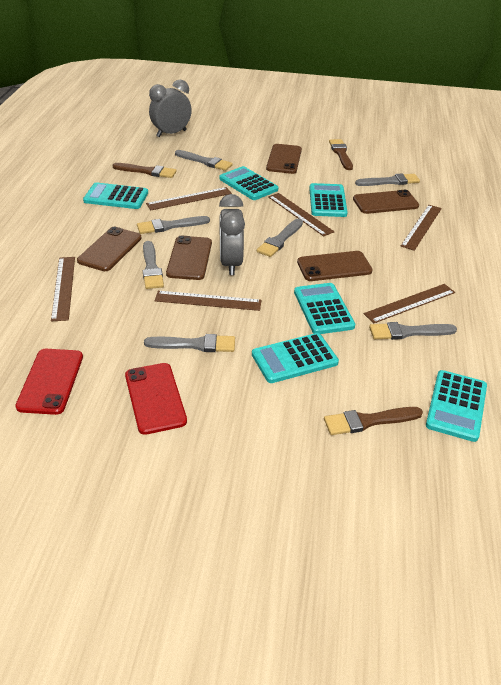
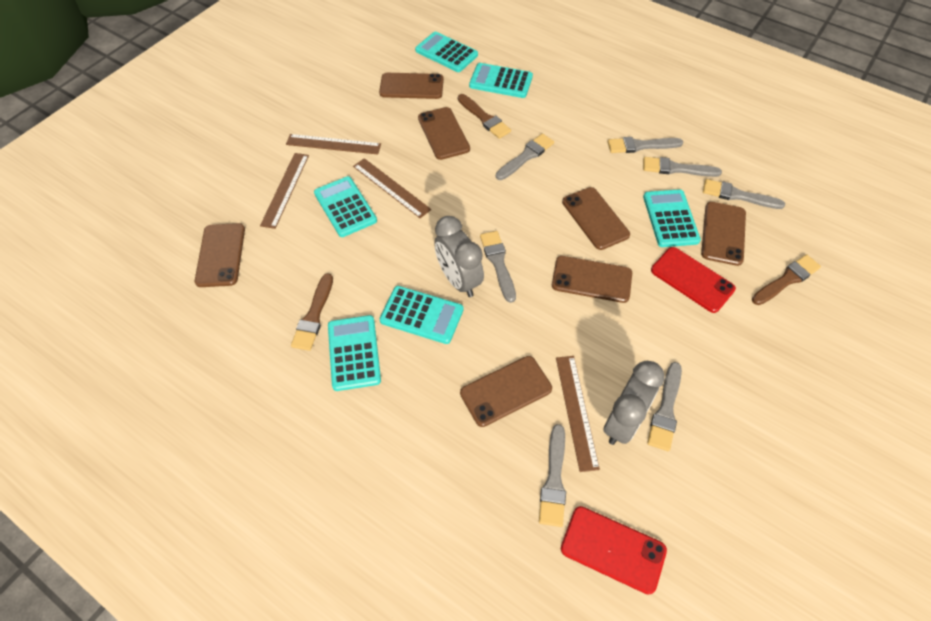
brown phone: 5 -> 7
brown ruler: 6 -> 4

